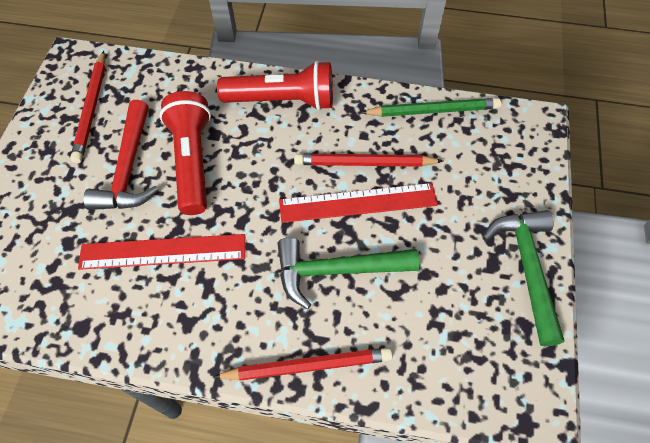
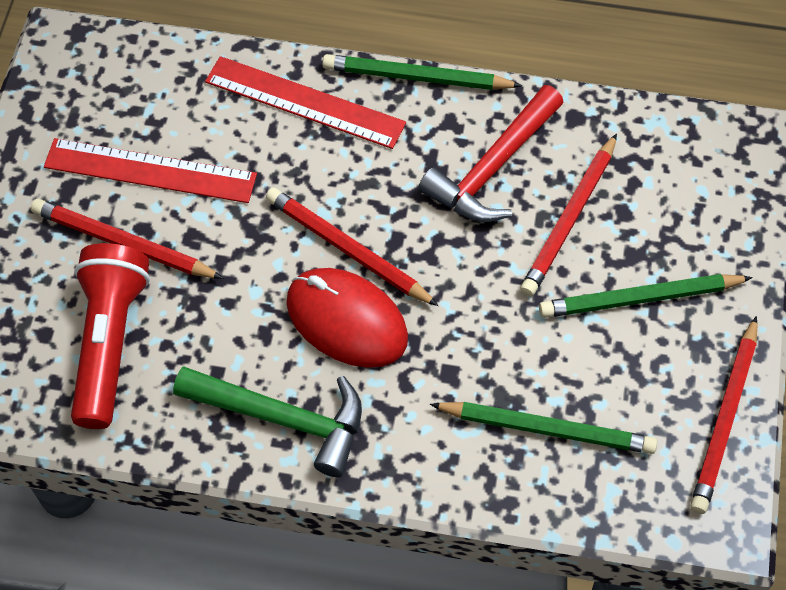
green hammer: 2 -> 1
green pencil: 1 -> 3
red flashlight: 2 -> 1
red mouse: 0 -> 1
red pencil: 3 -> 4

